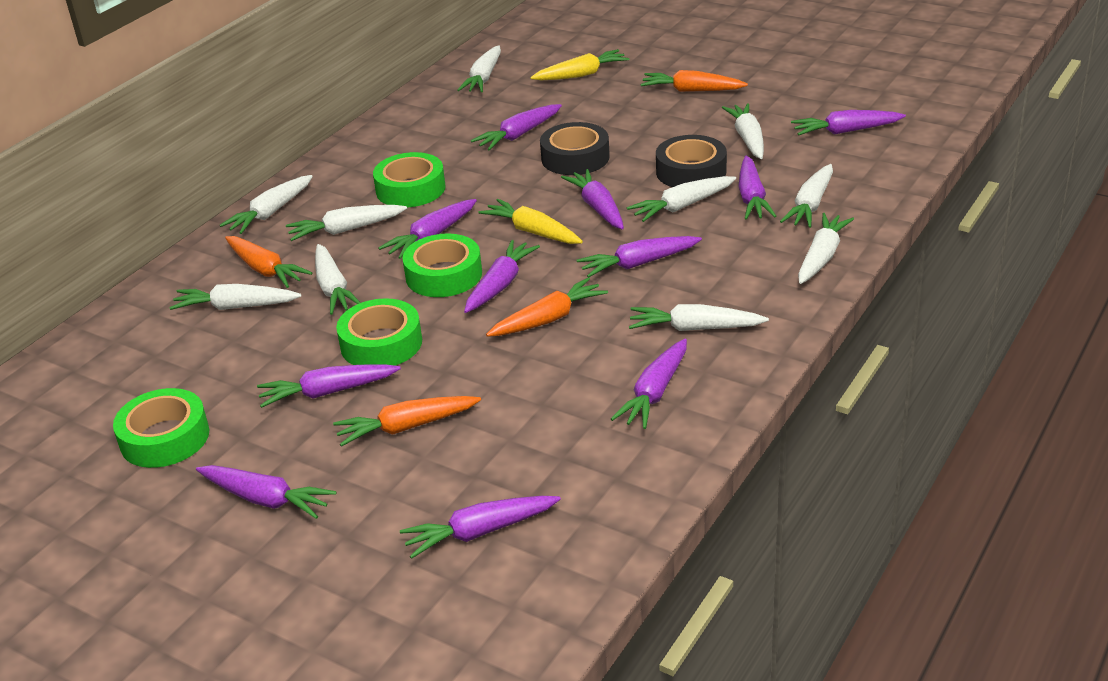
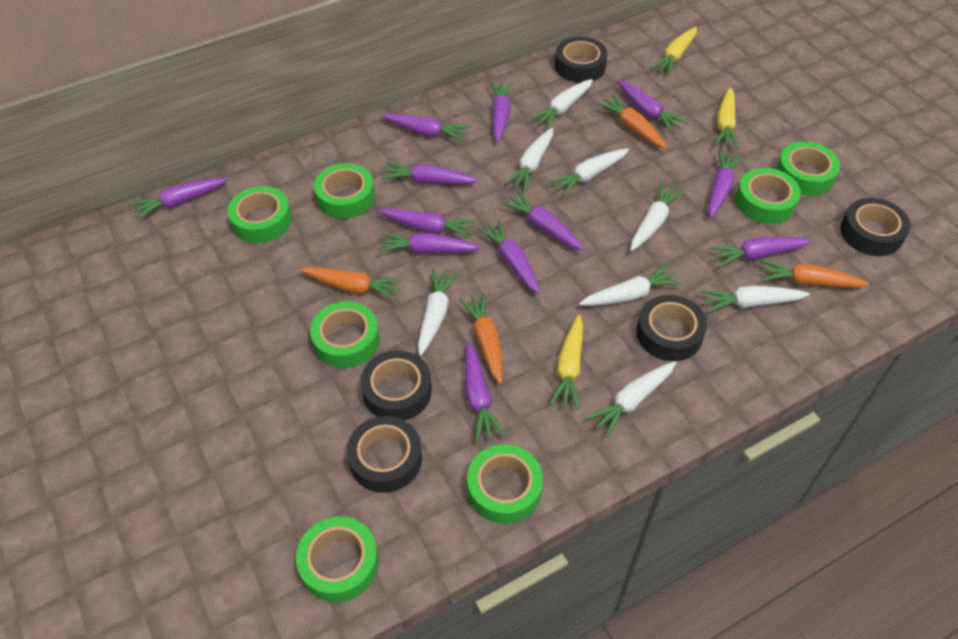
black tape: 2 -> 5
green tape: 4 -> 7
purple carrot: 11 -> 12
white carrot: 10 -> 8
yellow carrot: 2 -> 3

